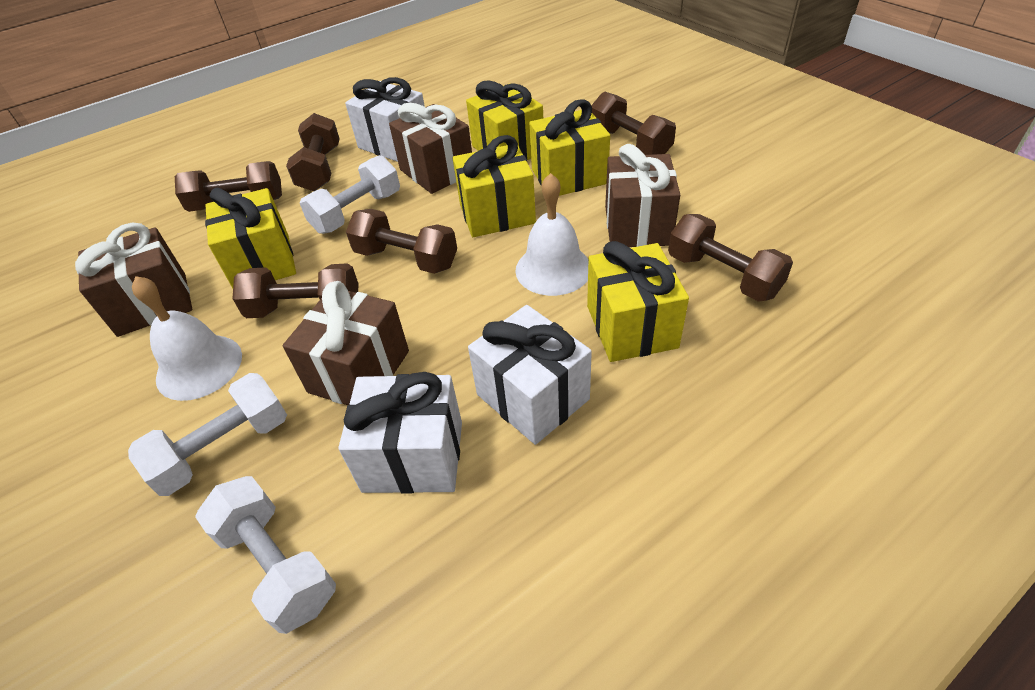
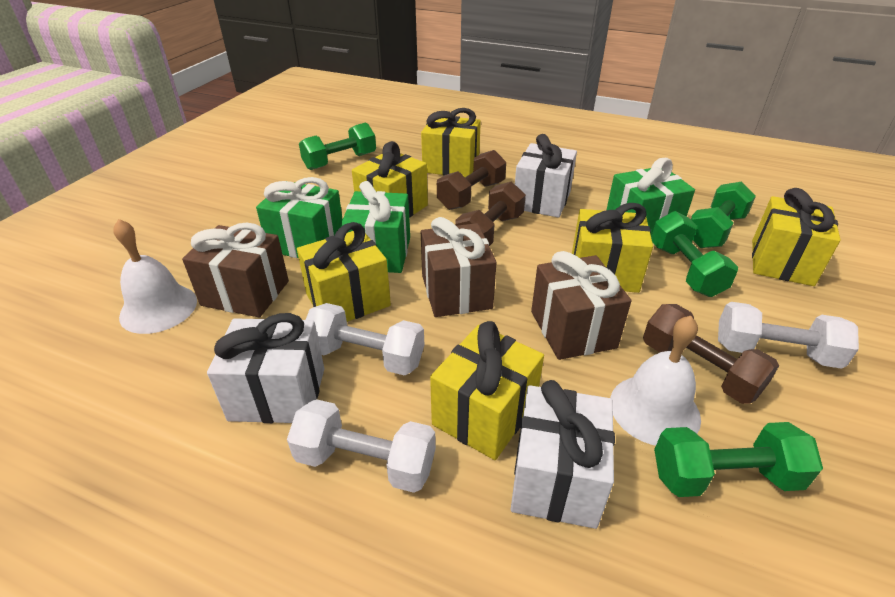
brown dumbbell: 6 -> 3
brown gift: 4 -> 3
green dumbbell: 0 -> 4
green gift: 0 -> 3
yellow gift: 5 -> 6

